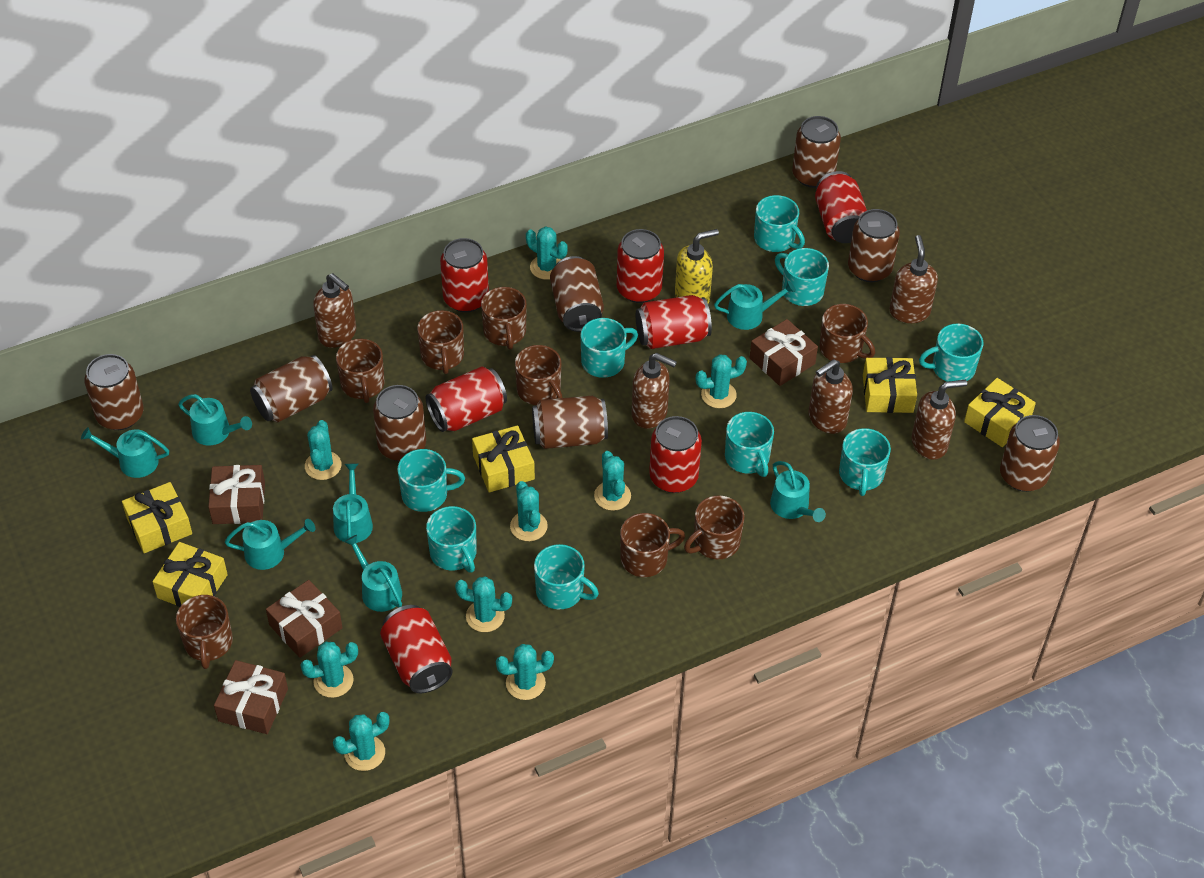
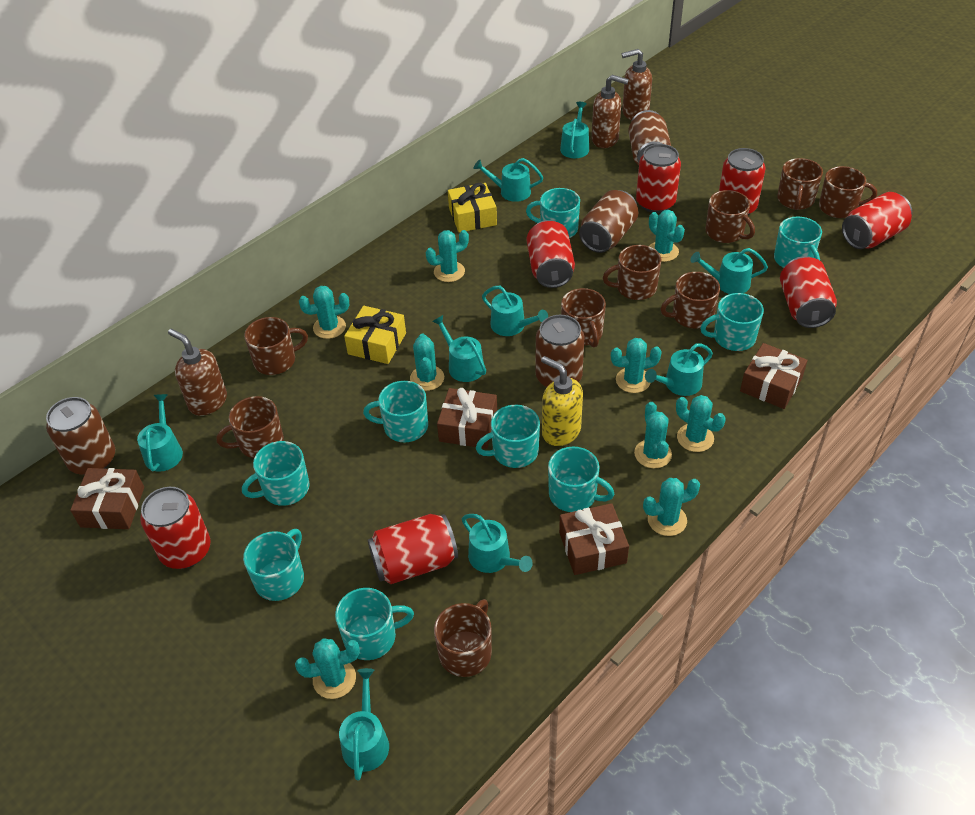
brown can: 8 -> 4
brown mug: 8 -> 9
brown soap dispenser: 5 -> 3
turquoise watering can: 7 -> 9
yellow gift: 5 -> 2

